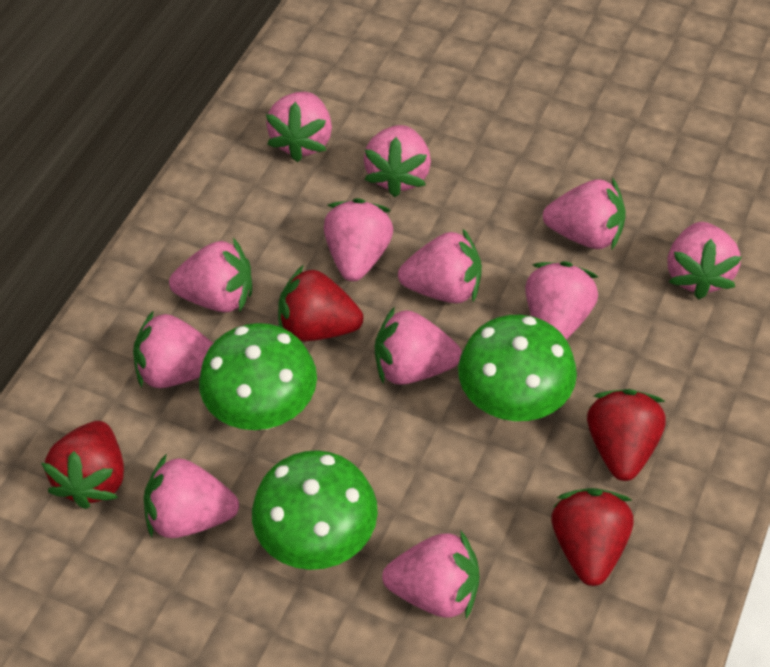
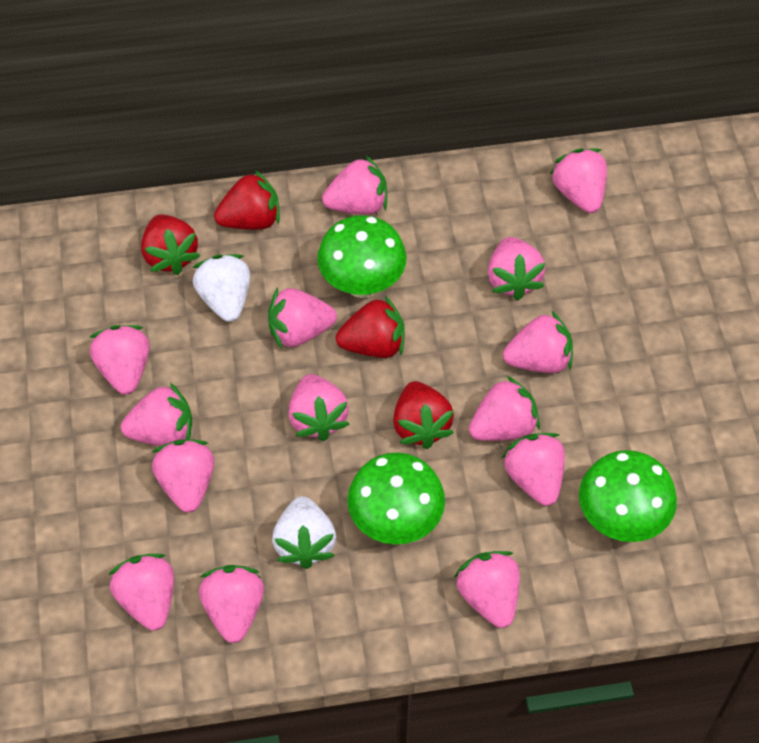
pink strawberry: 12 -> 14
white strawberry: 0 -> 2

